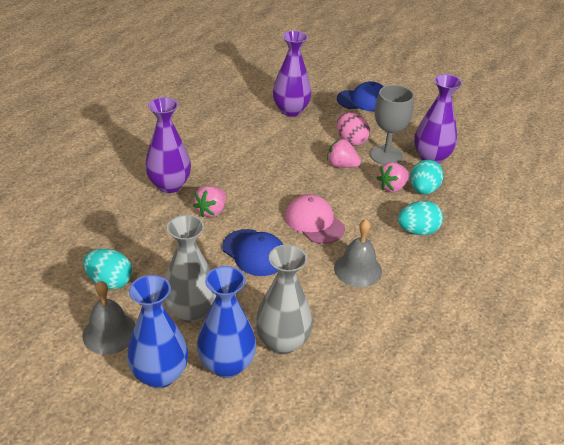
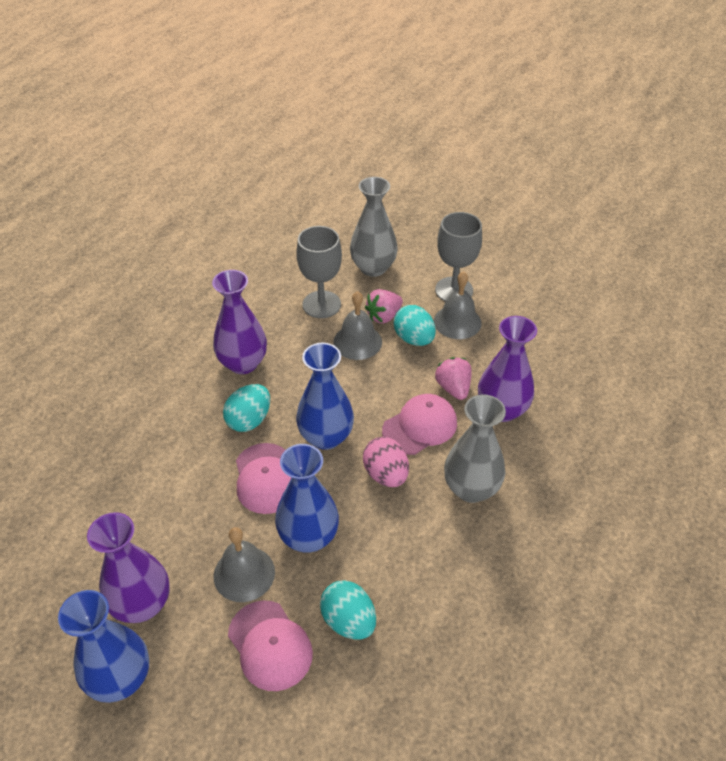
blue cap: 2 -> 0
blue vase: 2 -> 3
grey bell: 2 -> 3
grey goblet: 1 -> 2
pink cap: 1 -> 3
pink strawberry: 3 -> 2

